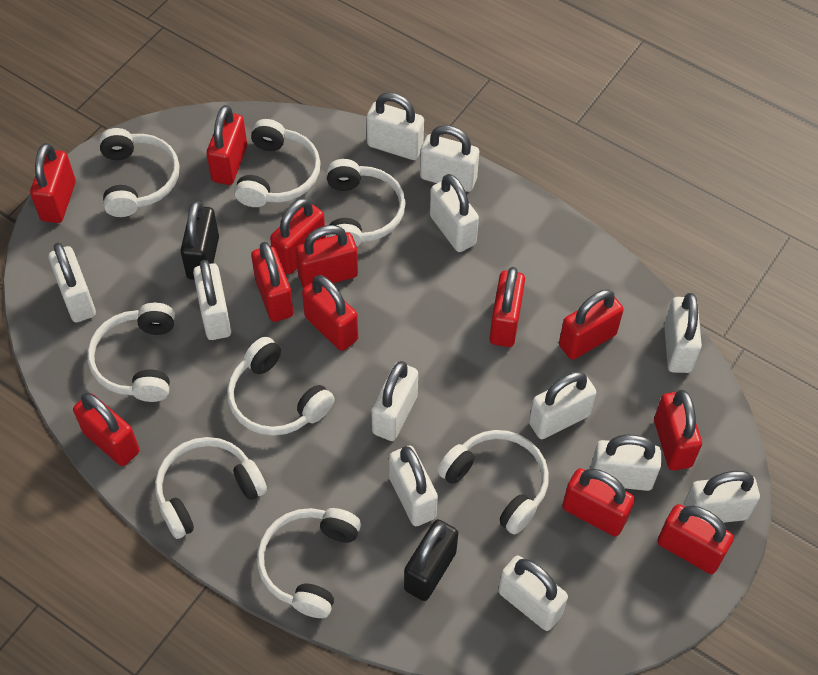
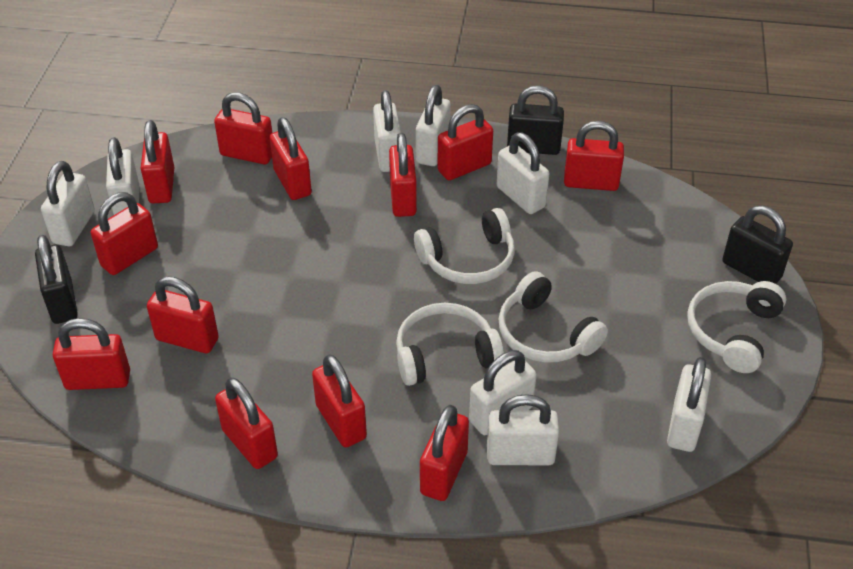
black padlock: 2 -> 3
white headphones: 8 -> 4
white padlock: 12 -> 8

